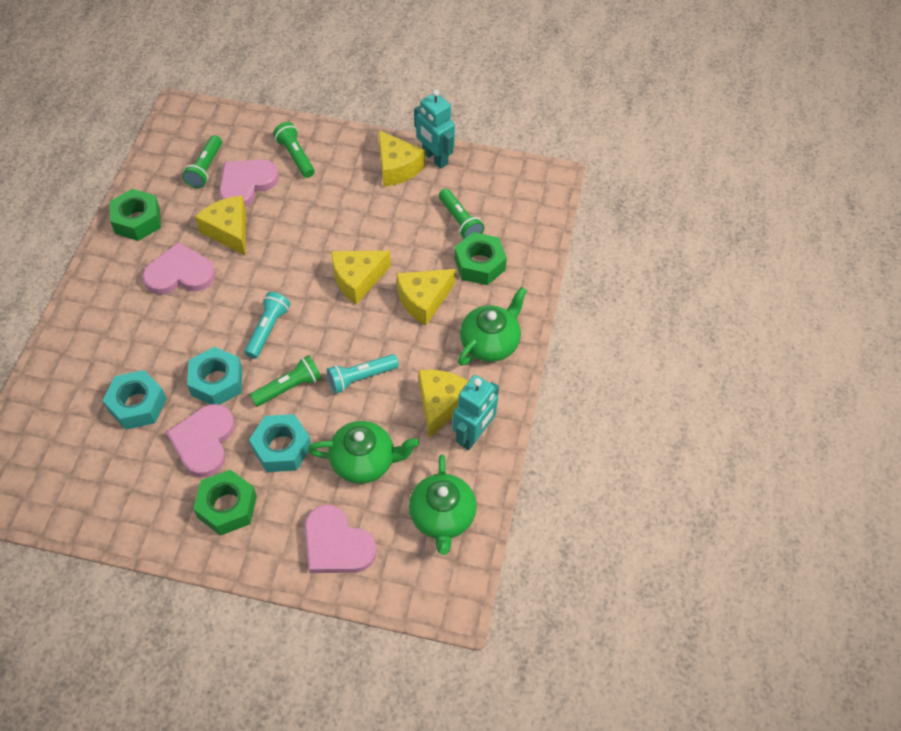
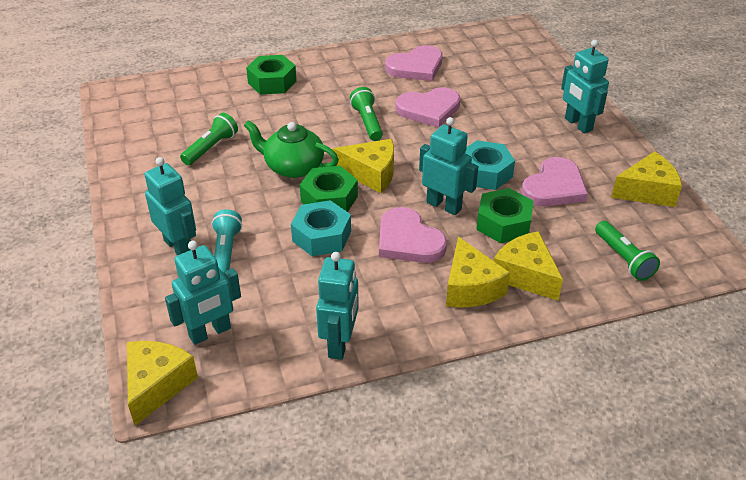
green flashlight: 4 -> 3
green teapot: 3 -> 1
turquoise flashlight: 2 -> 1
turquoise nut: 3 -> 2
turquoise robot: 2 -> 5

